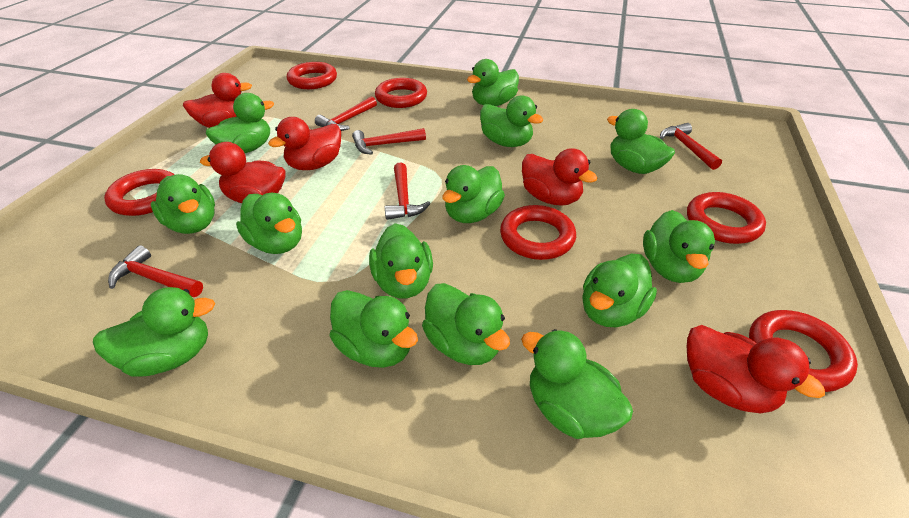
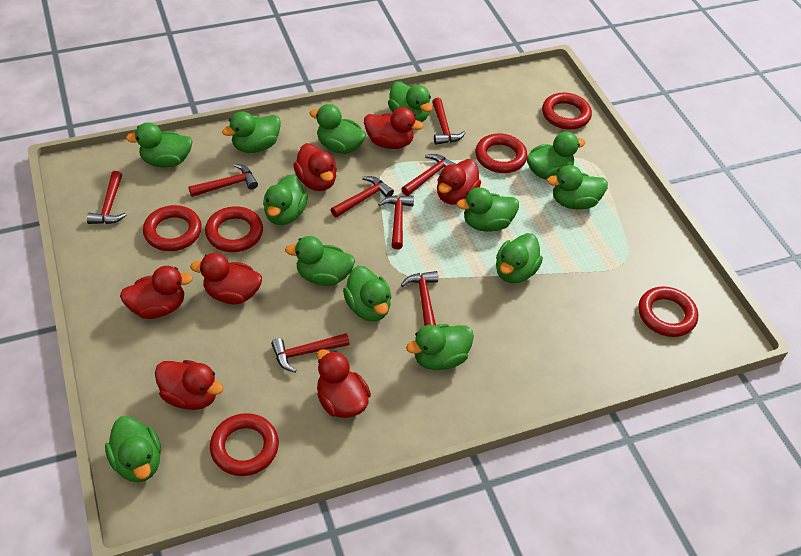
green duck: 14 -> 13
red duck: 5 -> 7
red hammer: 5 -> 8

